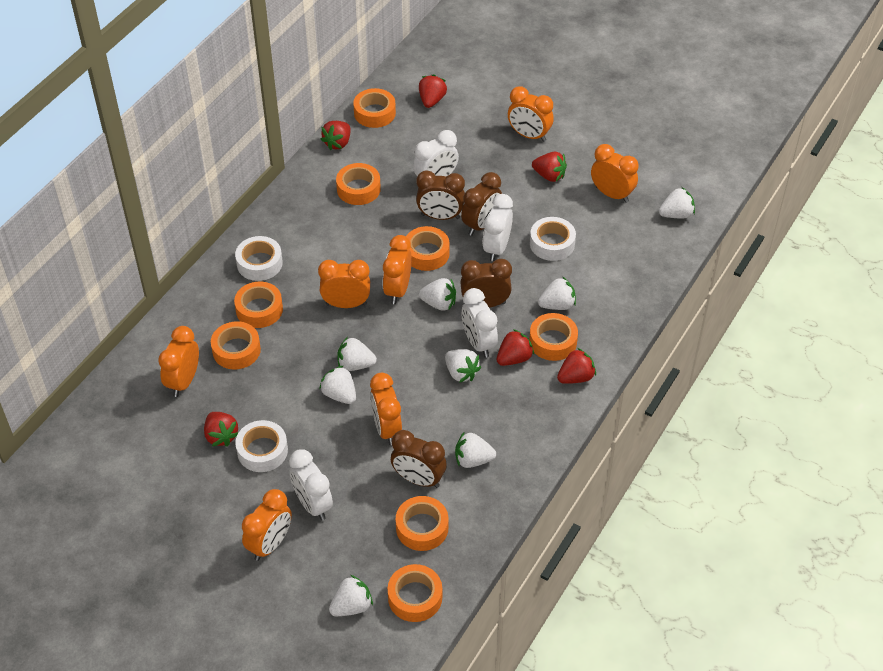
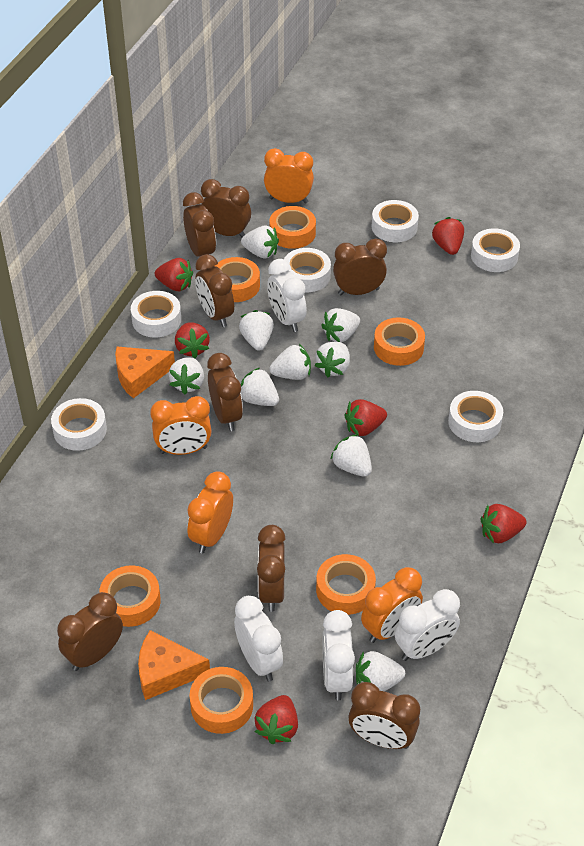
brown clock: 4 -> 8
orange cheese: 0 -> 2
orange clock: 7 -> 4
orange tape: 8 -> 6
white strawberry: 8 -> 9
white tape: 3 -> 6

